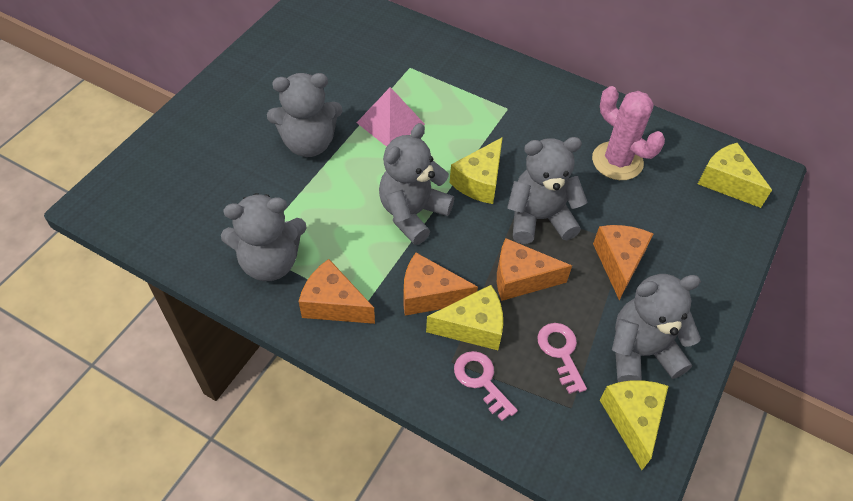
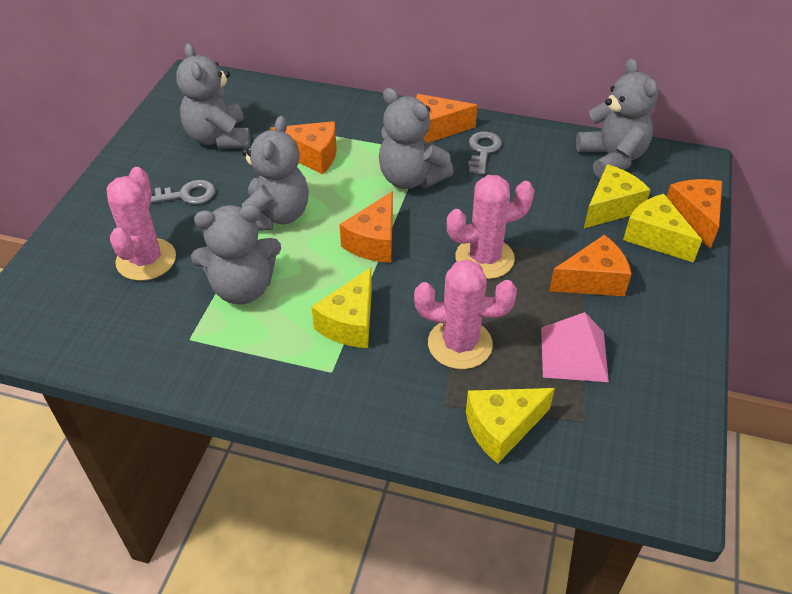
grey key: 0 -> 2
orange cheese: 4 -> 5
pink cactus: 1 -> 3
pink key: 2 -> 0

